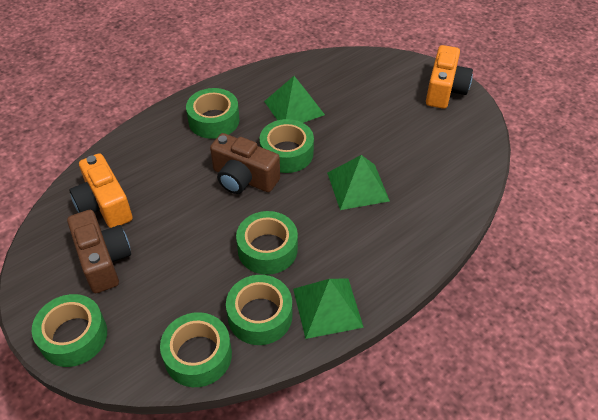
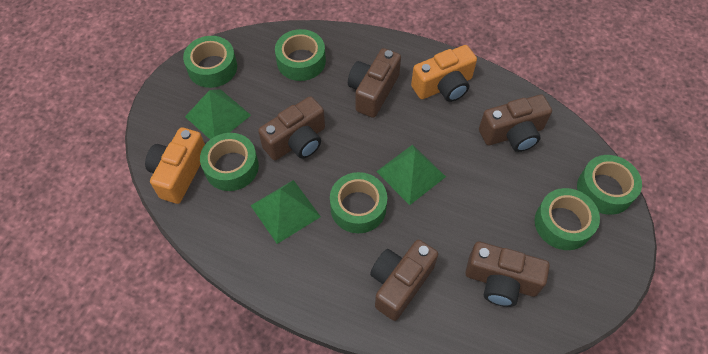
brown camera: 2 -> 5

